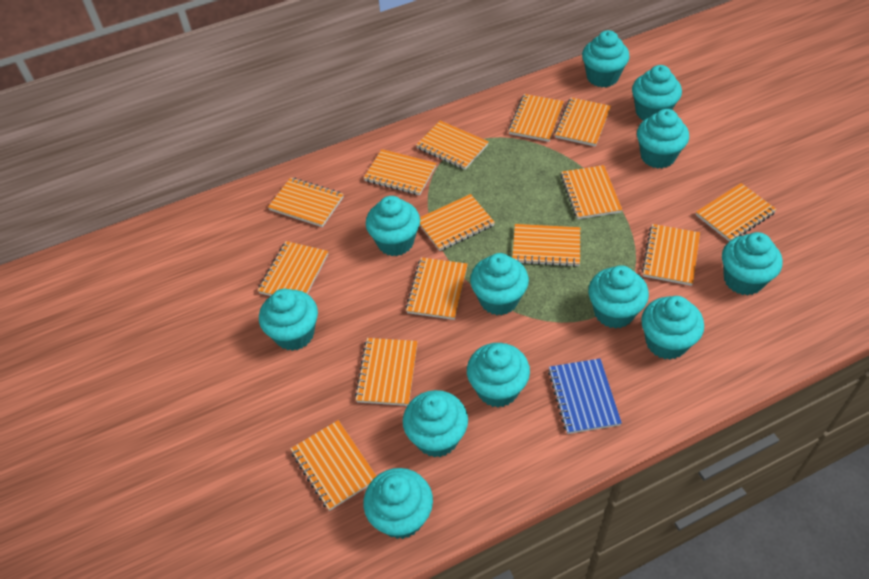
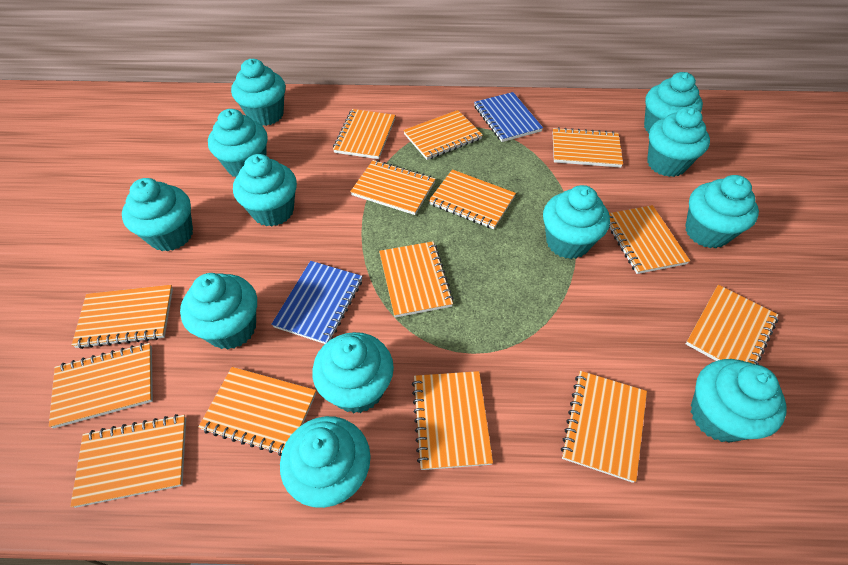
blue notebook: 1 -> 2

